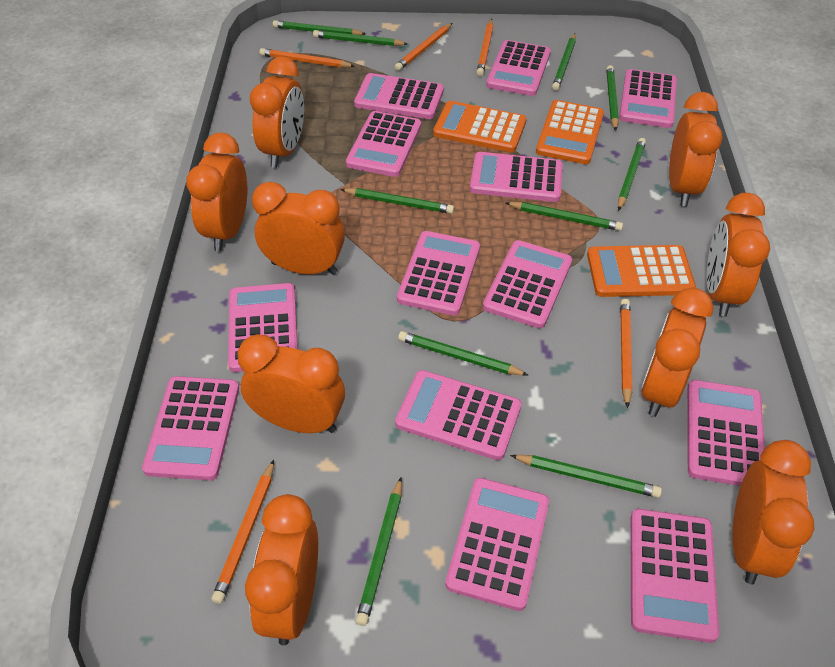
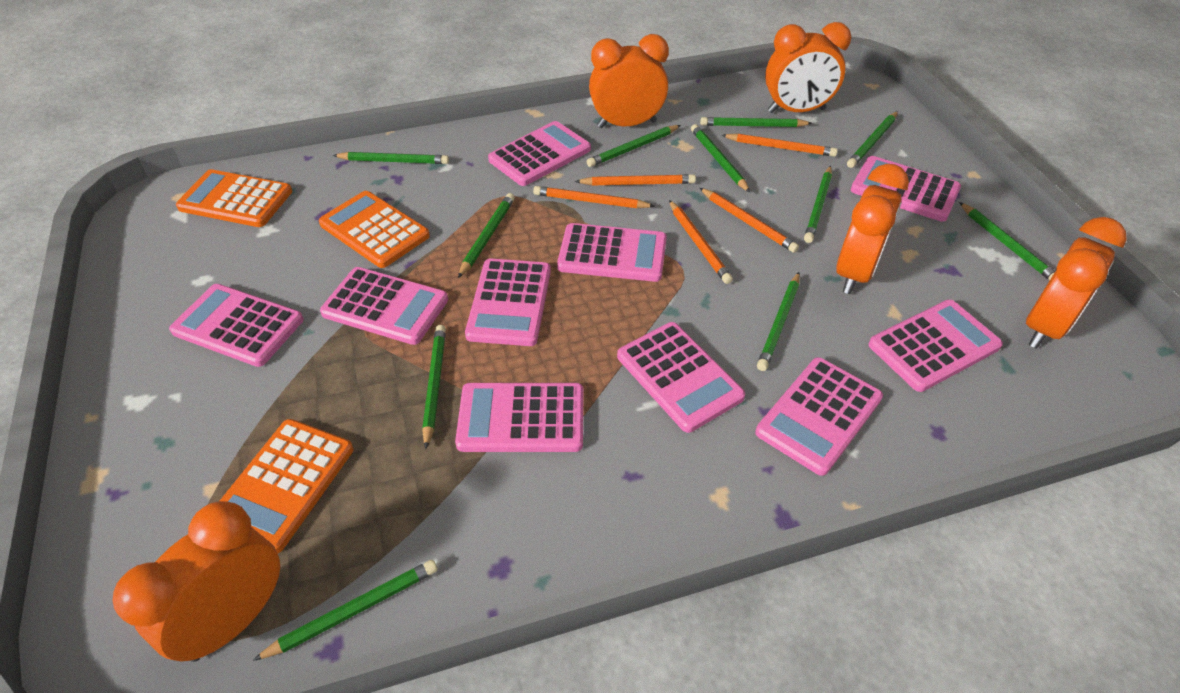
green pencil: 10 -> 11
orange clock: 9 -> 5
pink calculator: 13 -> 10

